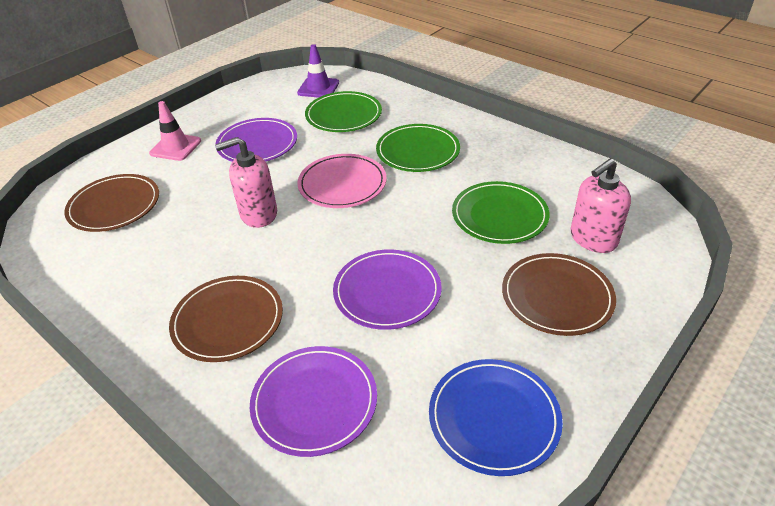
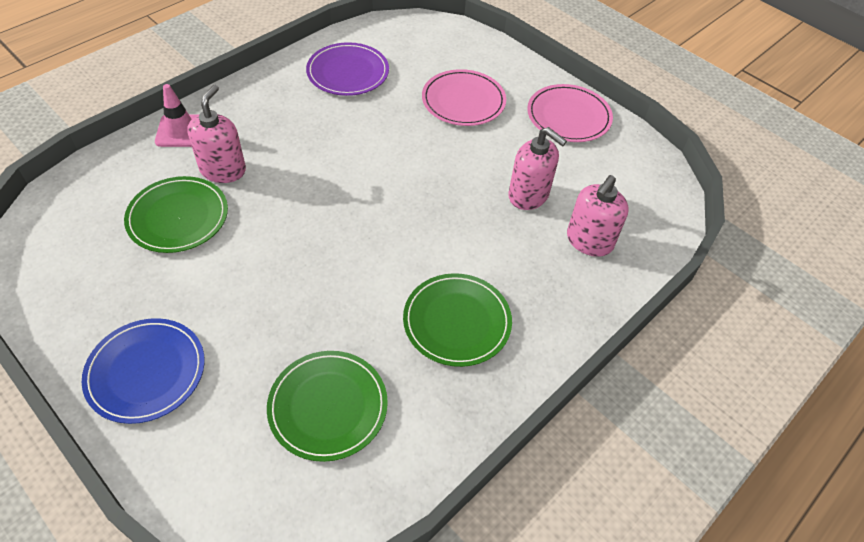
brown plate: 3 -> 0
pink plate: 1 -> 2
pink soap dispenser: 2 -> 3
purple plate: 3 -> 1
purple traffic cone: 1 -> 0

